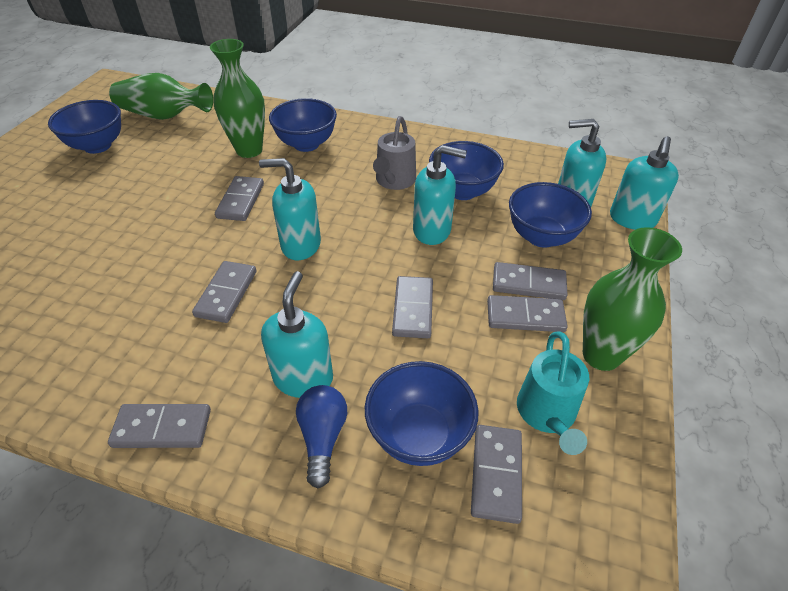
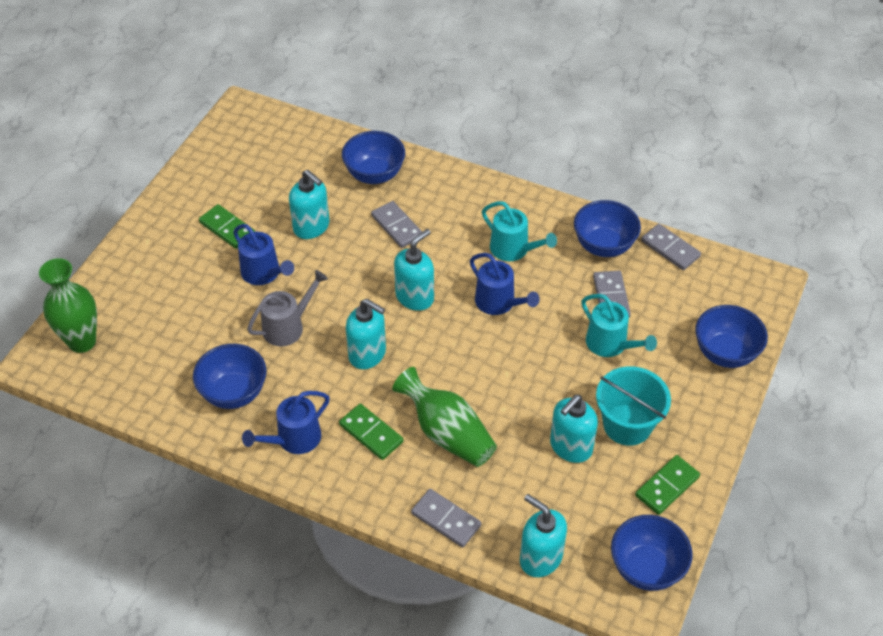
blue light bulb: 1 -> 0
blue watering can: 0 -> 3
green domino: 0 -> 3
green vase: 3 -> 2
grey domino: 7 -> 4
turquoise bucket: 0 -> 1
turquoise watering can: 1 -> 2

